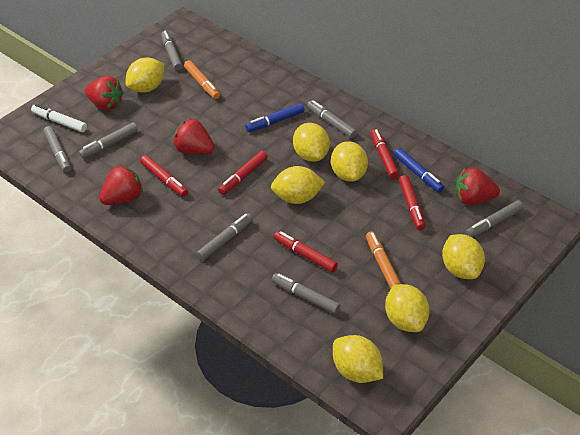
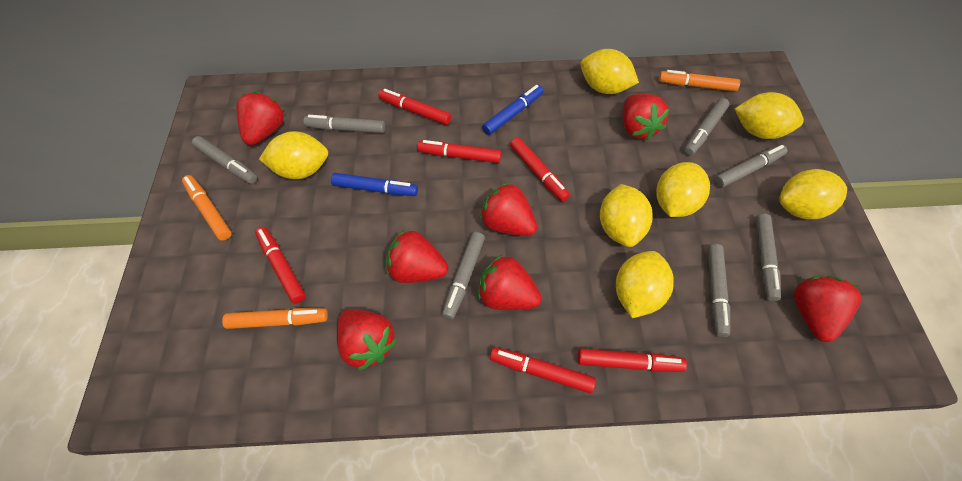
orange marker: 2 -> 3
red marker: 5 -> 6
red strawberry: 4 -> 7
white marker: 1 -> 0

